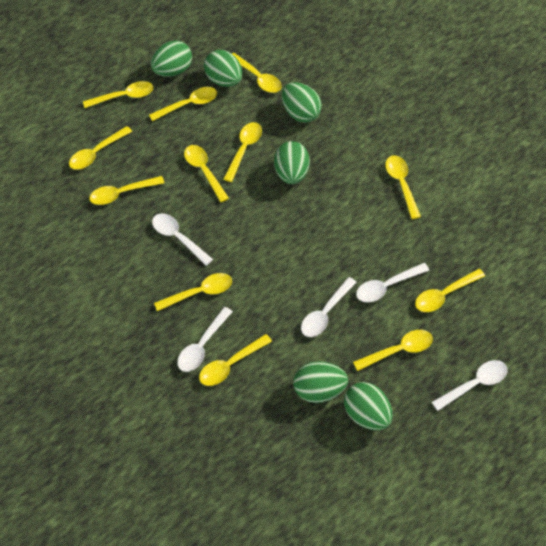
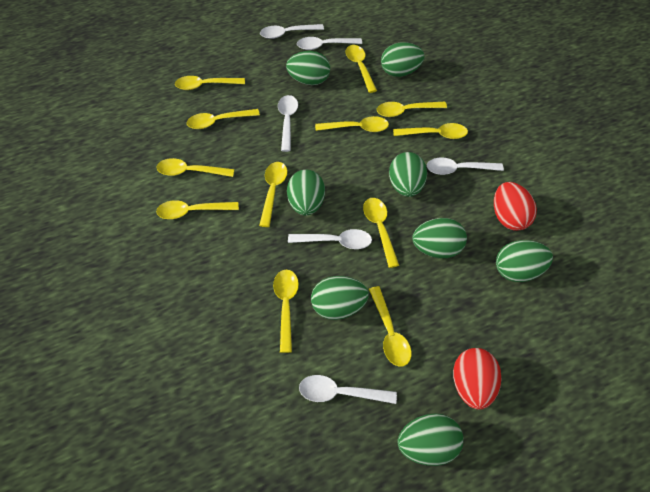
green egg: 6 -> 8
red egg: 0 -> 2
white spoon: 5 -> 6

